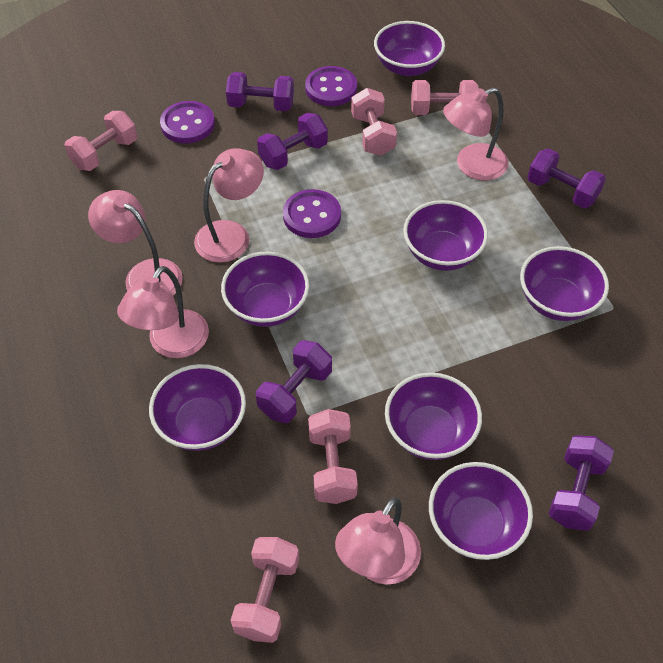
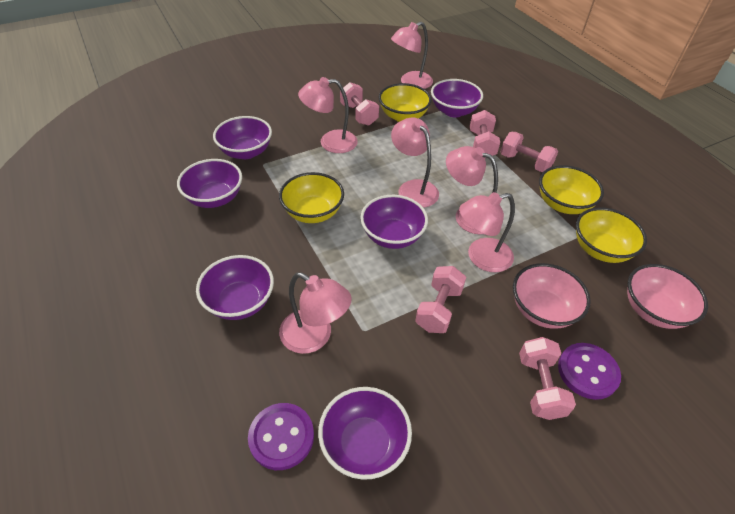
pink bowl: 0 -> 2
pink lamp: 5 -> 6
purple bowl: 7 -> 6
purple button: 3 -> 2
purple dumbbell: 5 -> 0
yellow bowl: 0 -> 4

